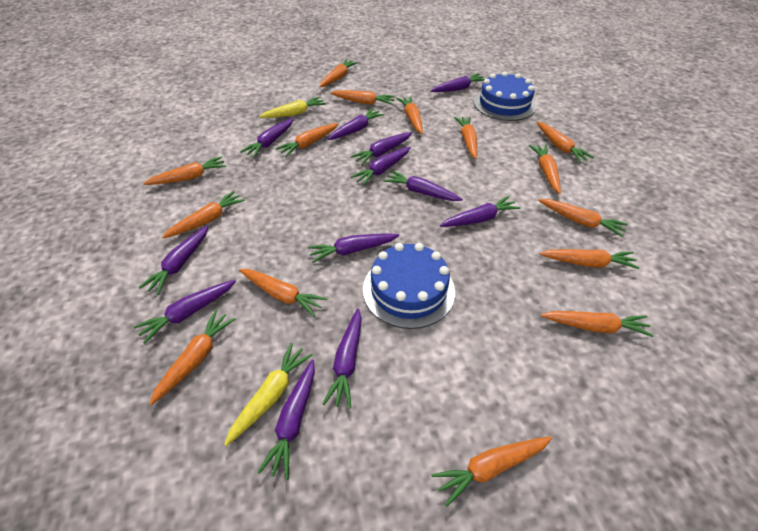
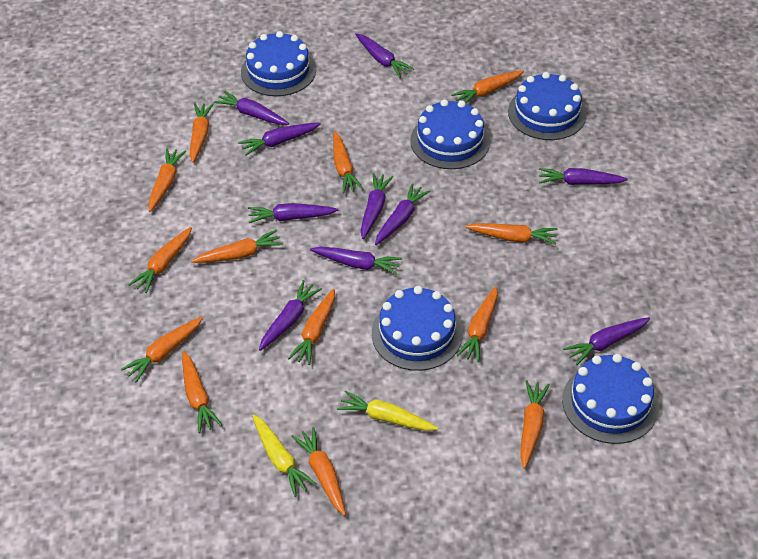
blue cake: 2 -> 5
orange carrot: 15 -> 13
purple carrot: 12 -> 10

